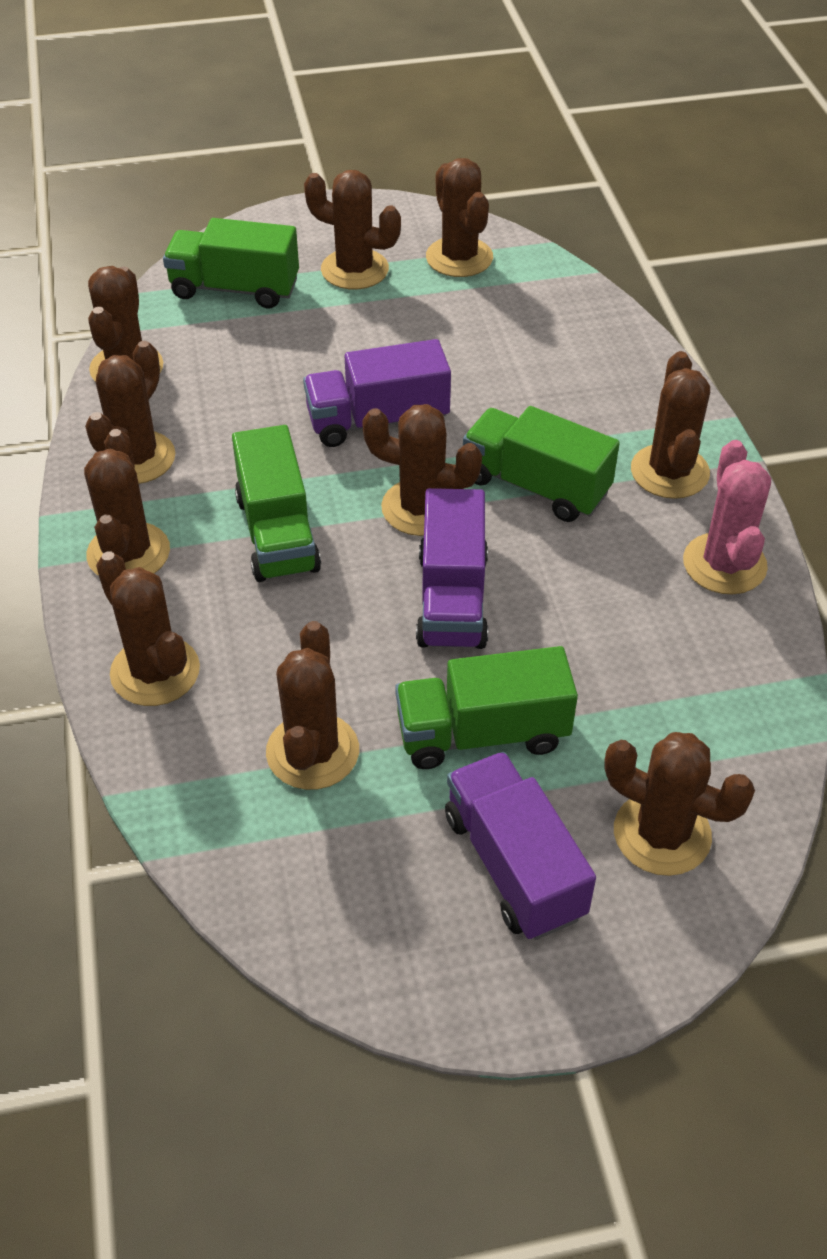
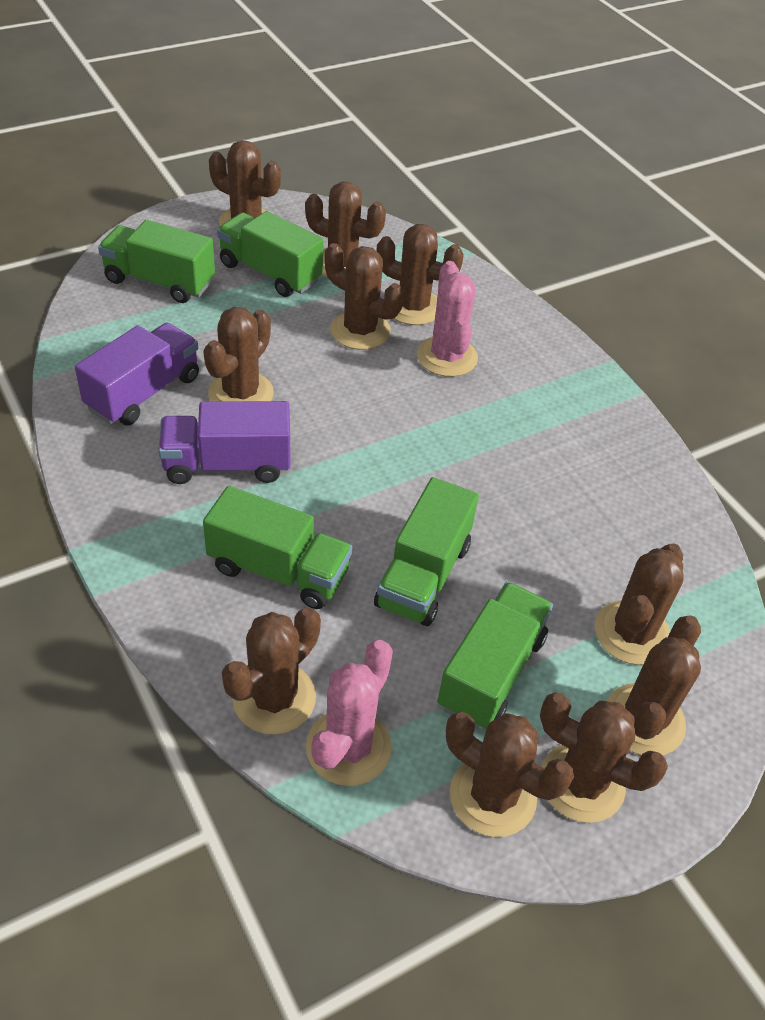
green truck: 4 -> 5
pink cactus: 1 -> 2
purple truck: 3 -> 2

